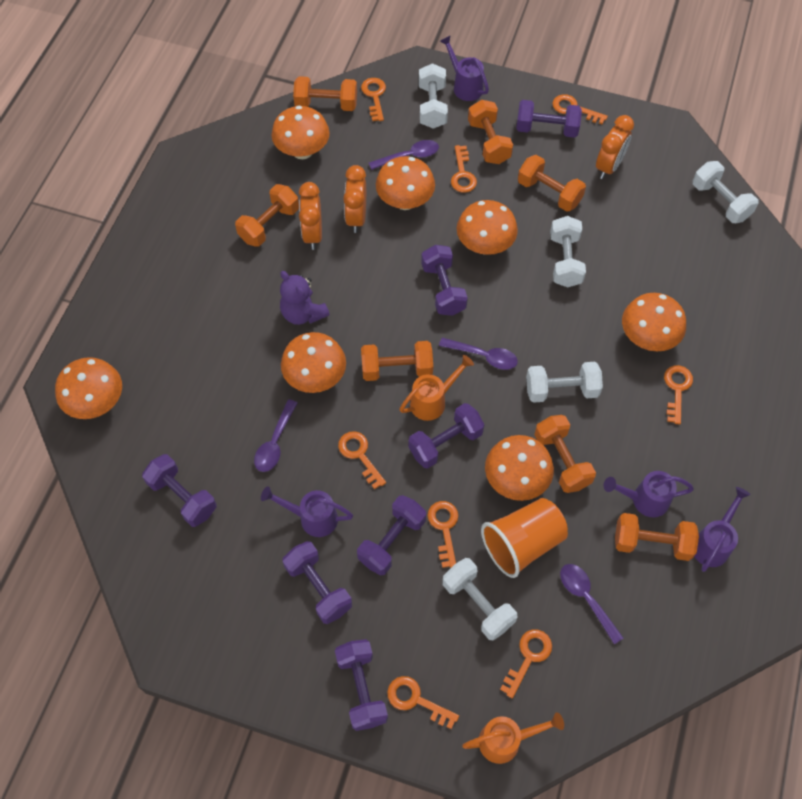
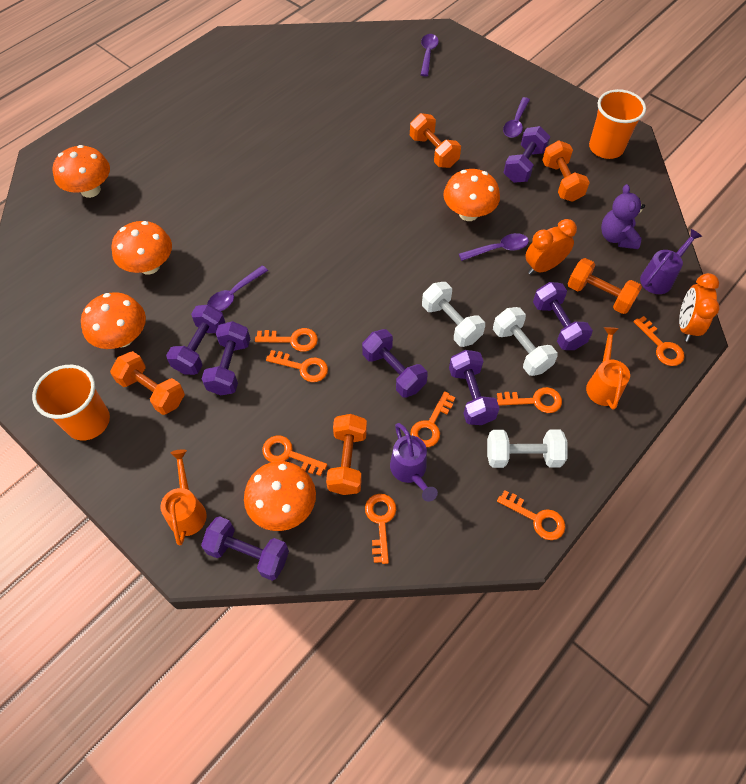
orange clock: 3 -> 2
orange cup: 1 -> 2
orange dumbbell: 7 -> 5
orange mushroom: 7 -> 5
purple watering can: 4 -> 2
white dumbbell: 5 -> 3

